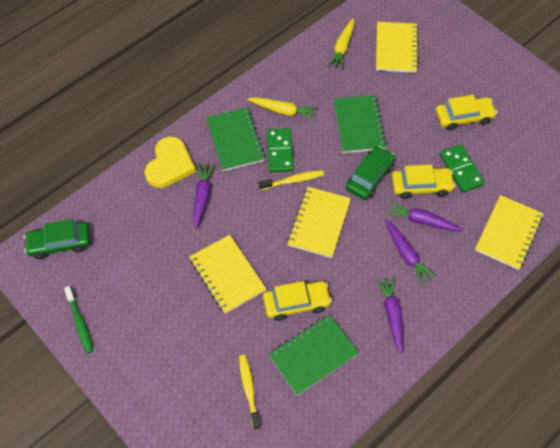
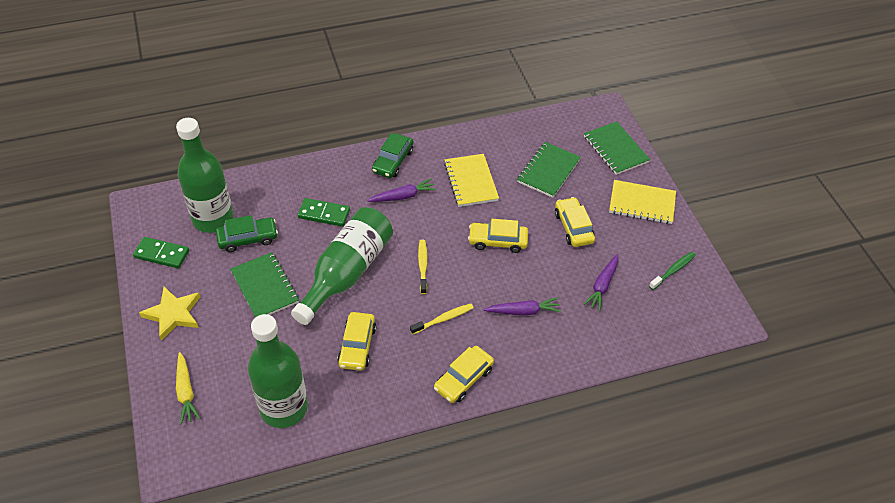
green bottle: 0 -> 3
purple carrot: 4 -> 3
yellow car: 3 -> 4
yellow carrot: 2 -> 1
yellow heart: 1 -> 0
yellow notebook: 4 -> 2
yellow star: 0 -> 1

